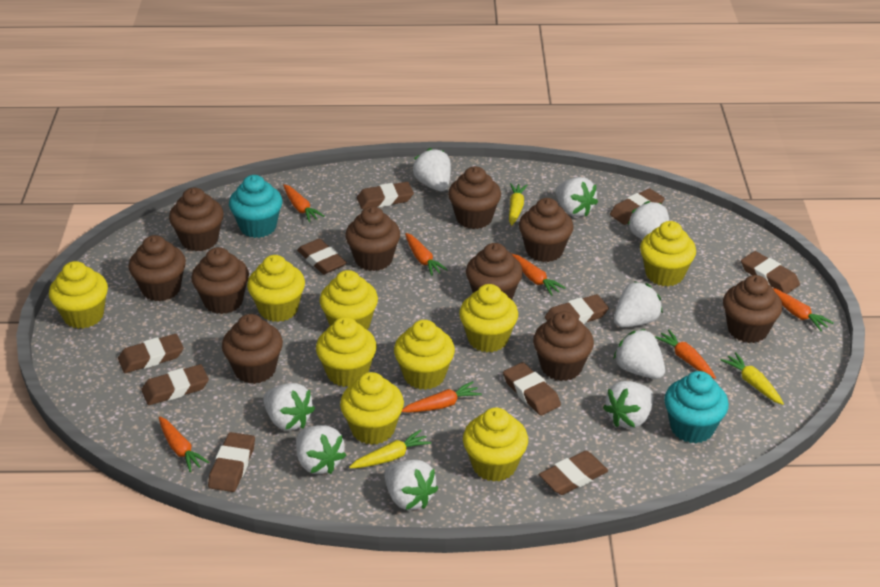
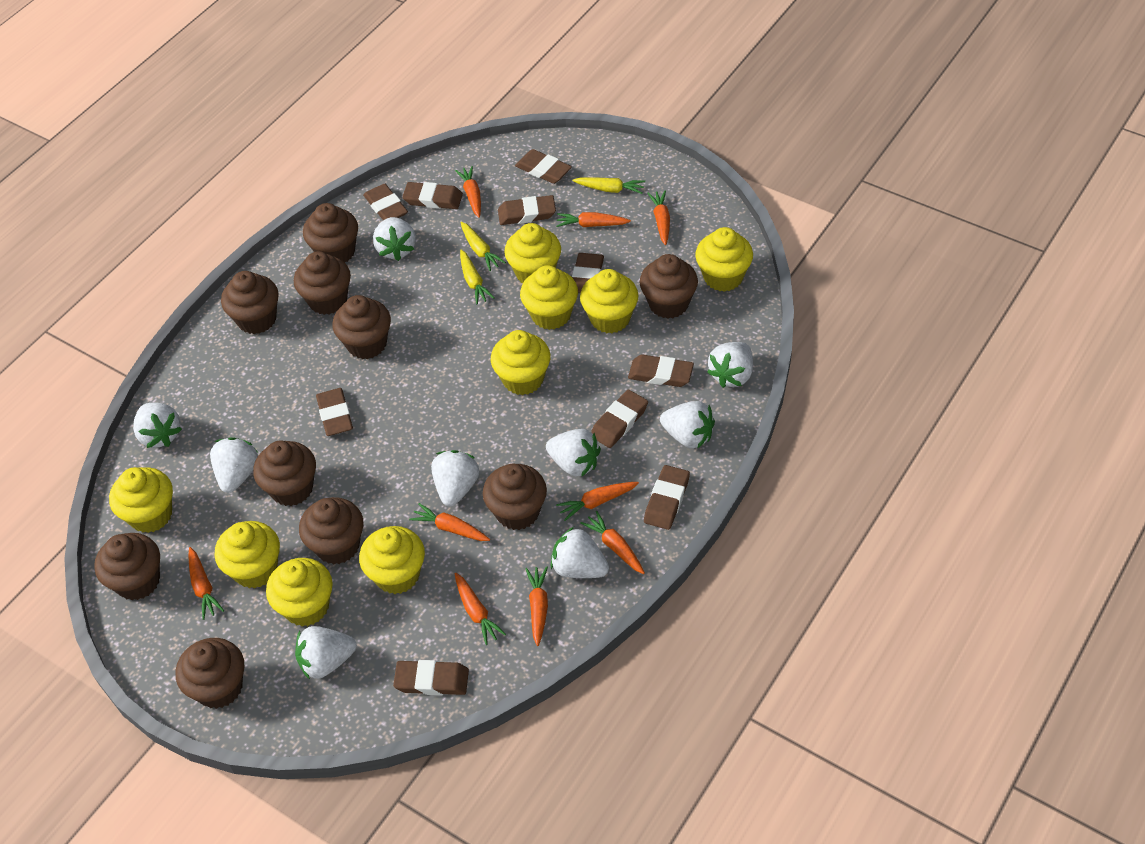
orange carrot: 7 -> 9
turquoise cupcake: 2 -> 0

